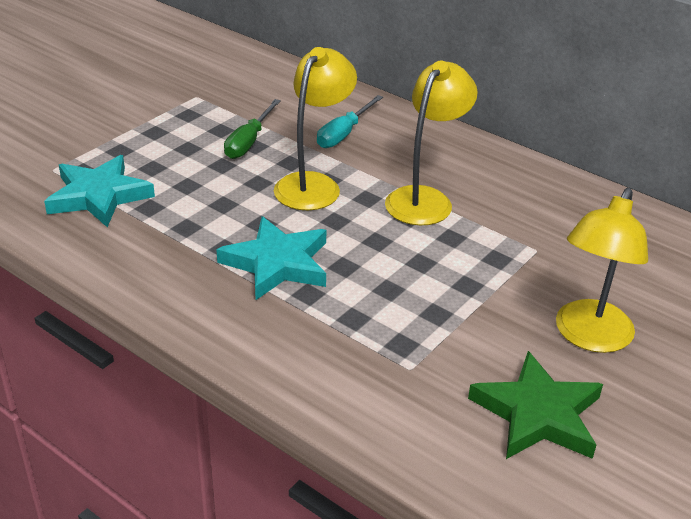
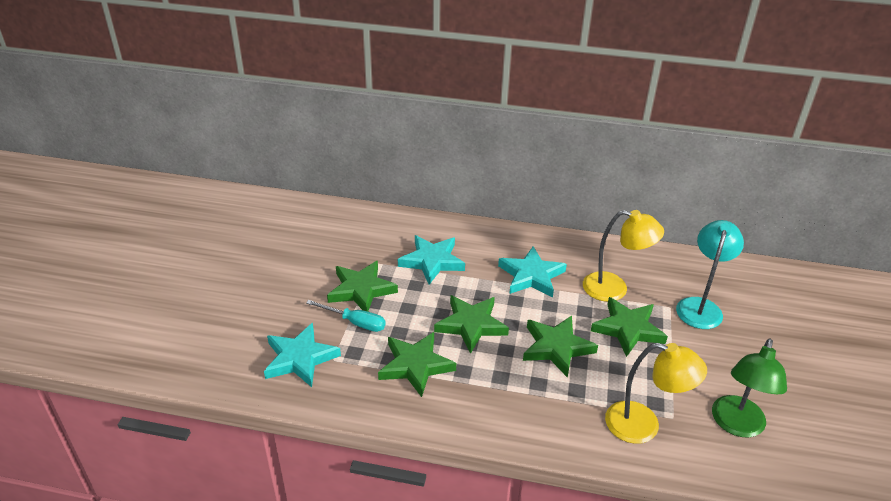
green lamp: 0 -> 1
green screwdriver: 1 -> 0
green star: 1 -> 5
turquoise lamp: 0 -> 1
turquoise star: 2 -> 3
yellow lamp: 3 -> 2

